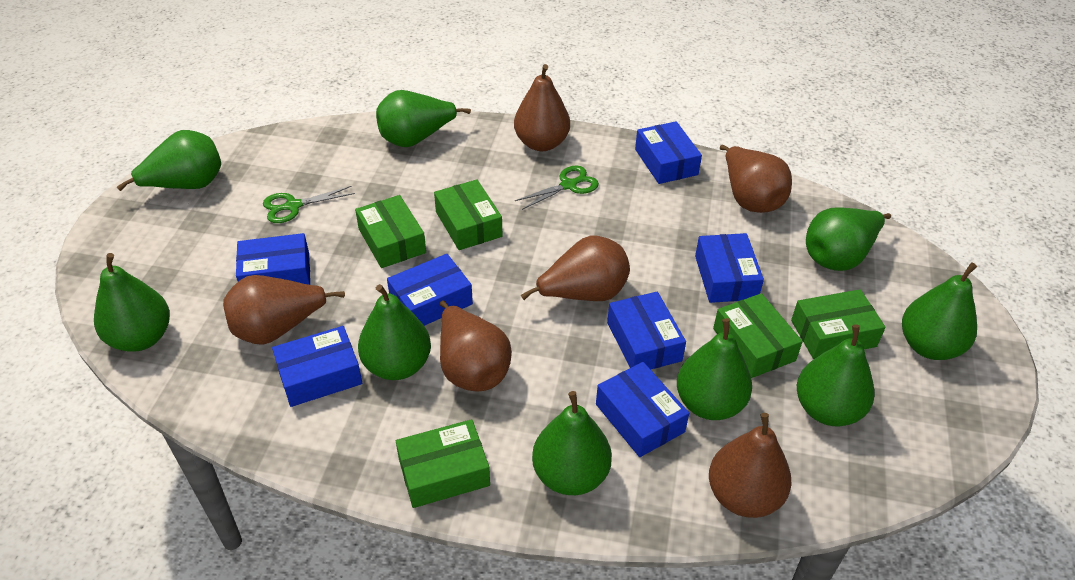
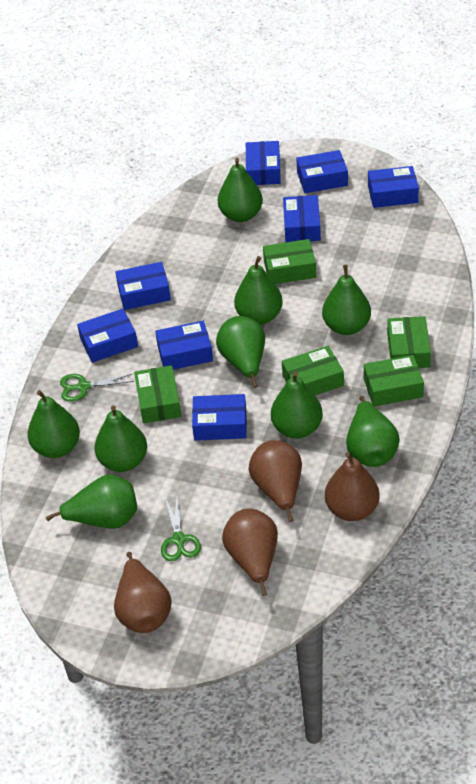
blue box: 7 -> 8
brown pear: 6 -> 4

